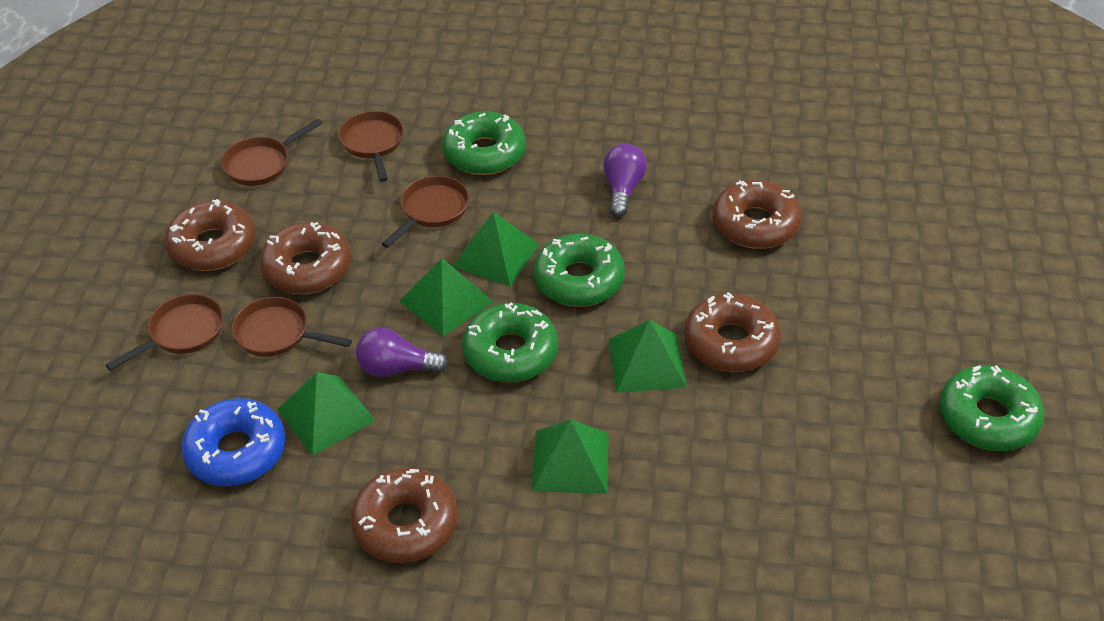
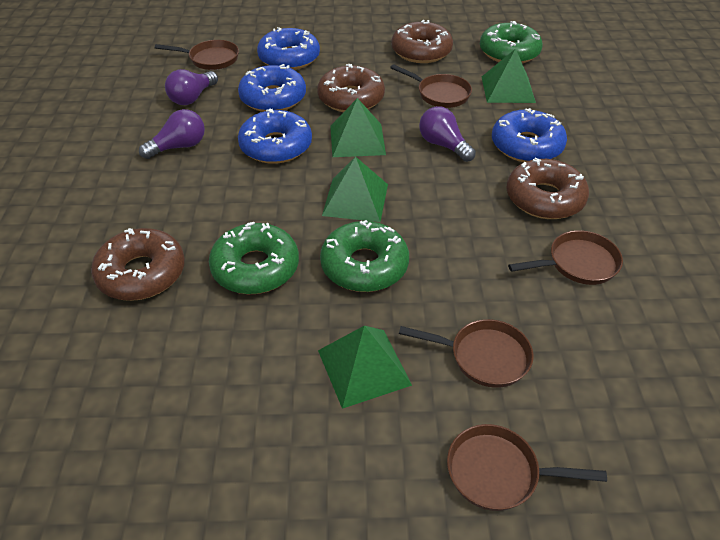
blue donut: 1 -> 4
brown donut: 5 -> 4
green donut: 4 -> 3
green pyramid: 5 -> 4
purple light bulb: 2 -> 3

